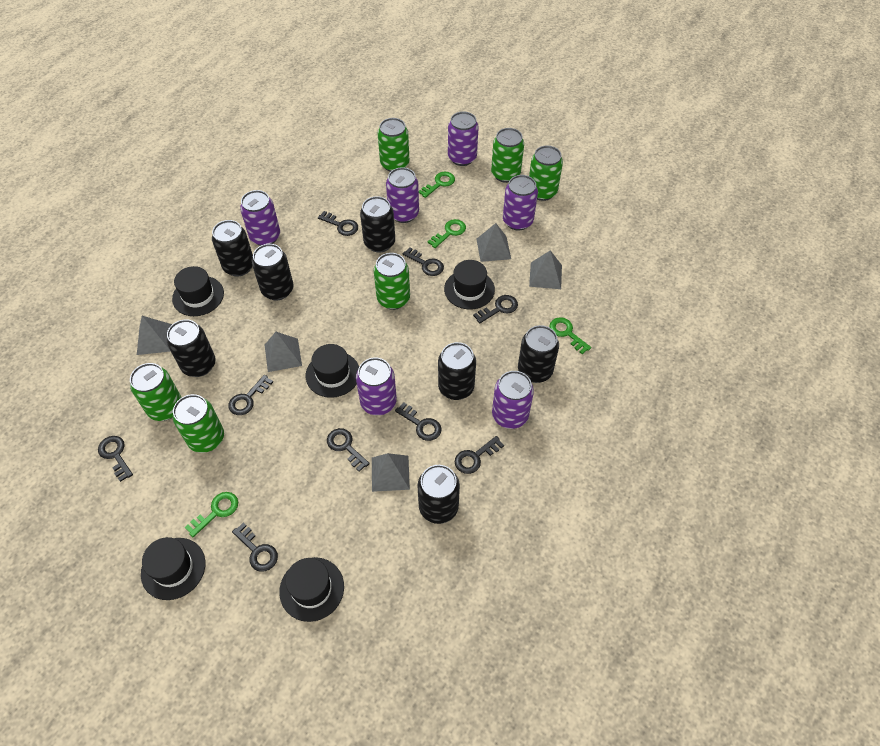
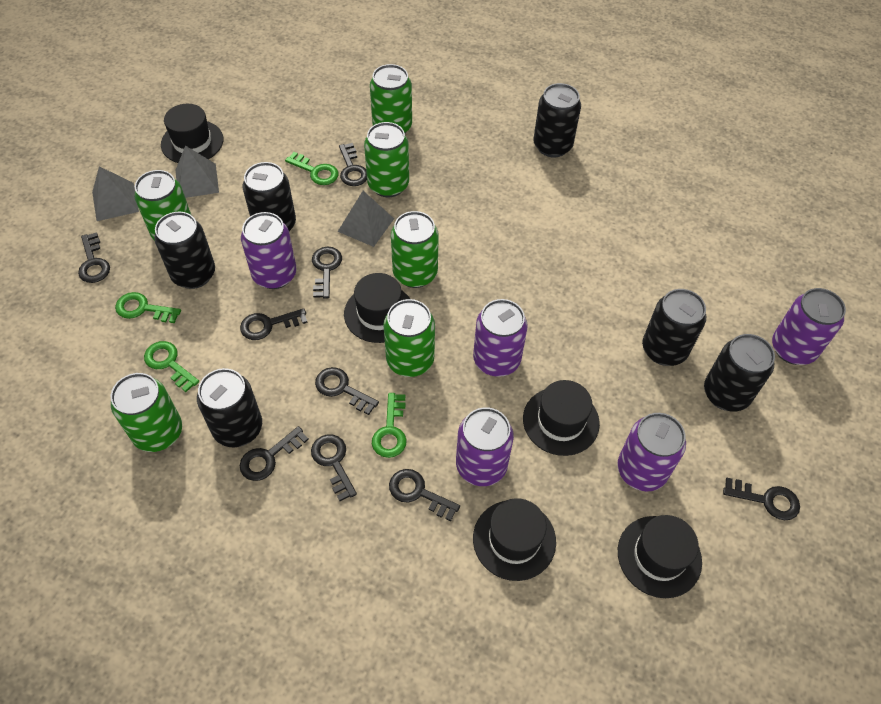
black can: 7 -> 6
grey pyramid: 5 -> 3
purple can: 6 -> 5

